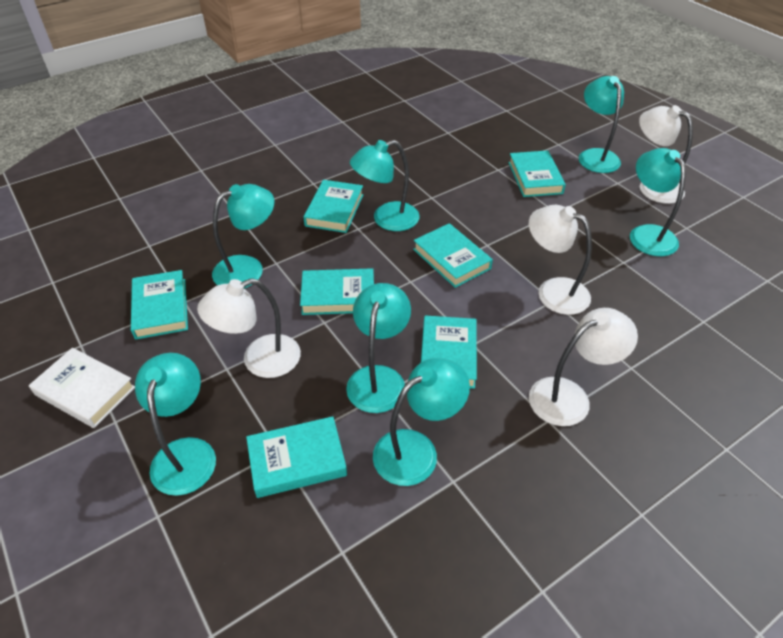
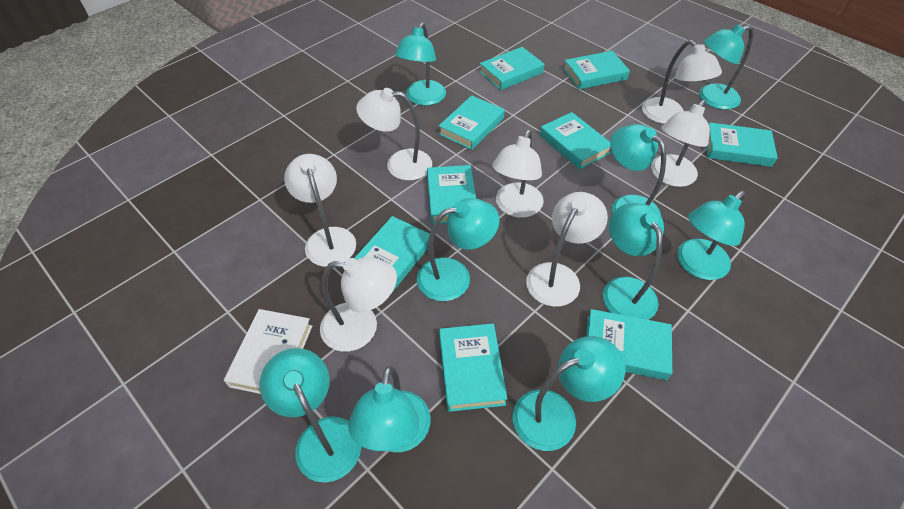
turquoise book: 7 -> 9
turquoise lamp: 7 -> 9
white lamp: 4 -> 7

